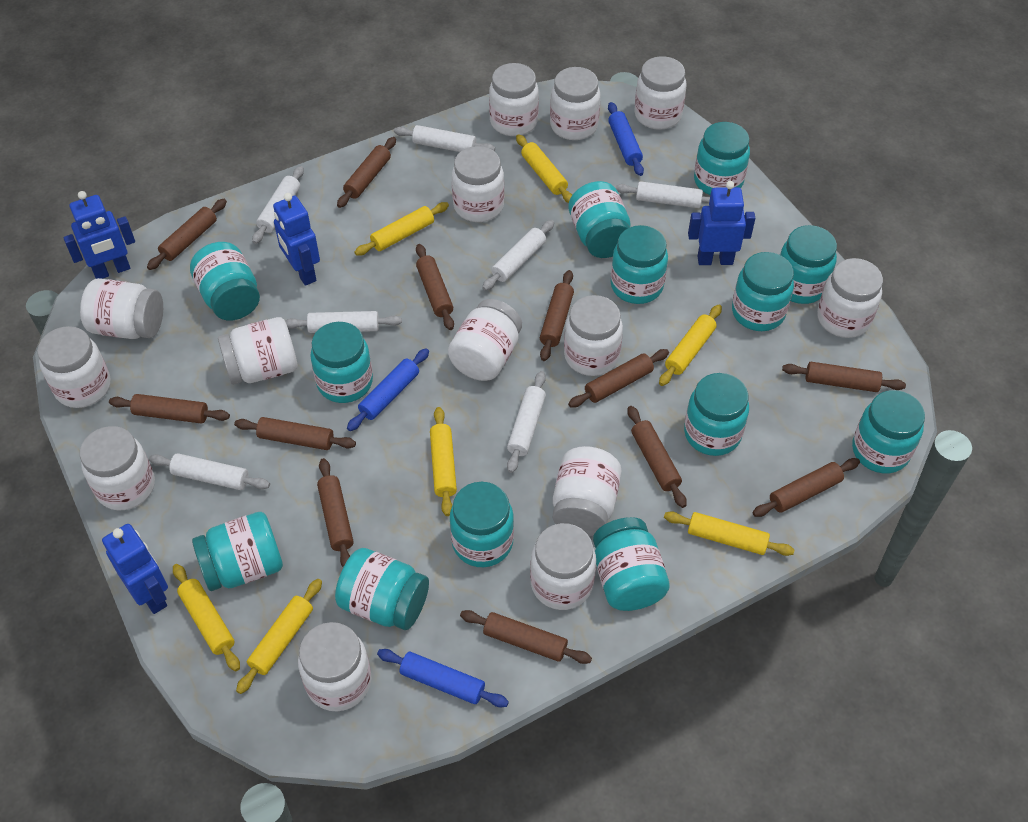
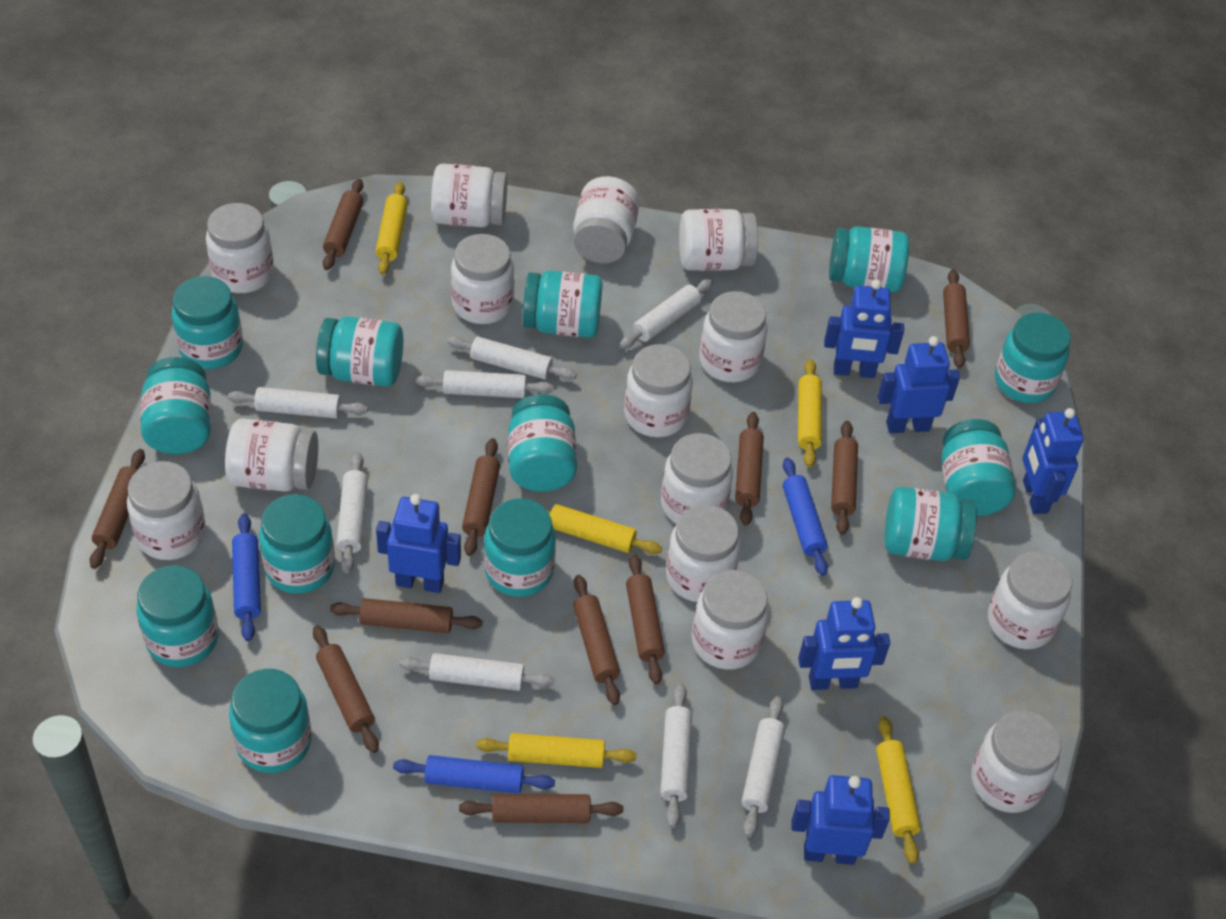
blue robot: 4 -> 6
brown rolling pin: 12 -> 11
white rolling pin: 7 -> 8
yellow rolling pin: 7 -> 5

